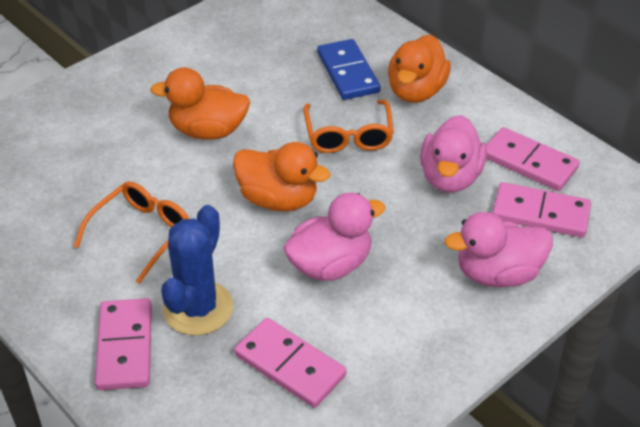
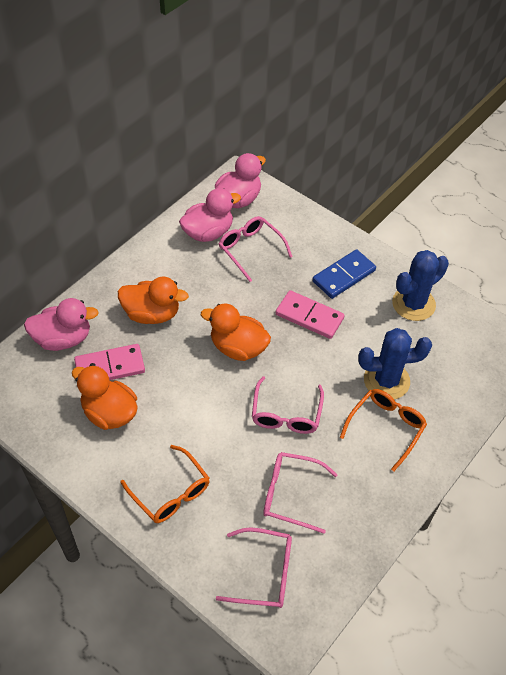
blue cactus: 1 -> 2
pink domino: 4 -> 2
pink glasses: 0 -> 4

